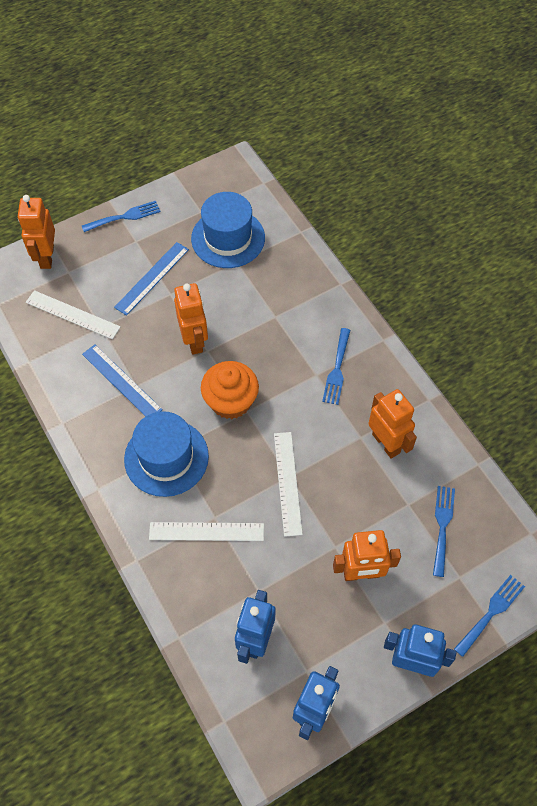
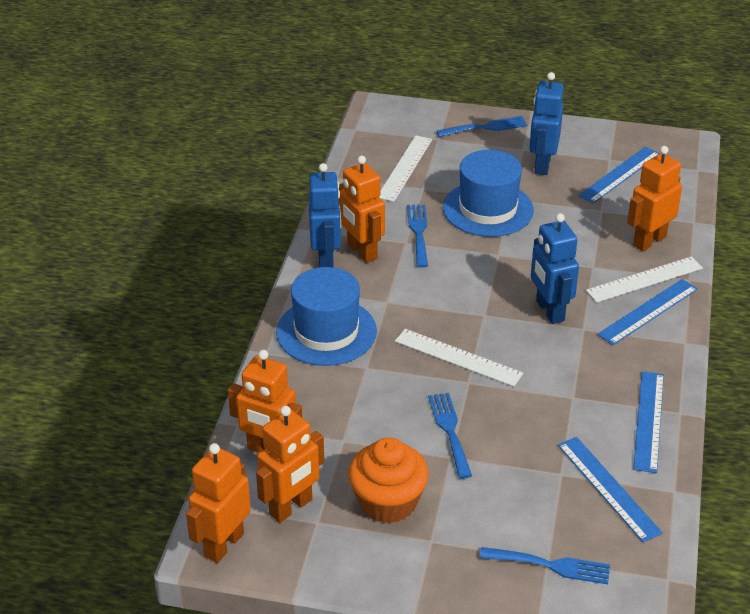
blue ruler: 2 -> 4
orange robot: 4 -> 5

